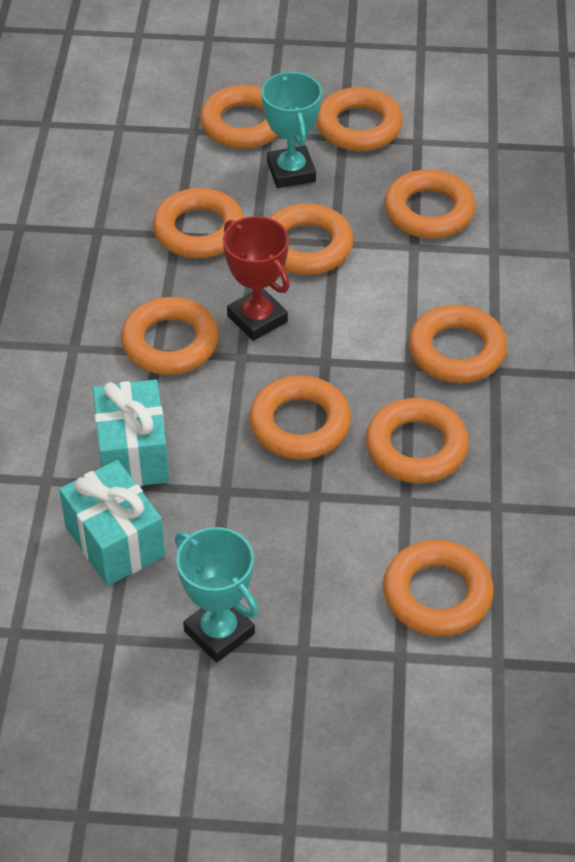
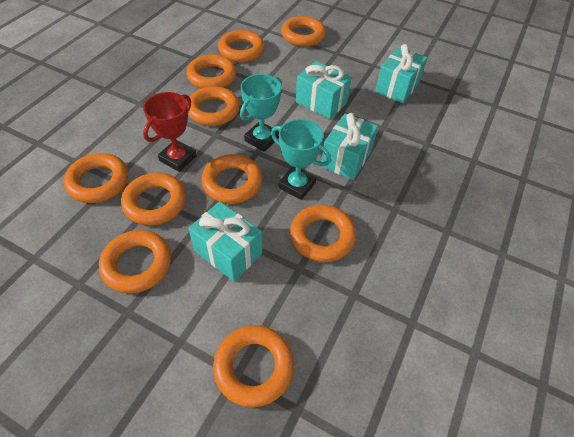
turquoise gift: 2 -> 4

